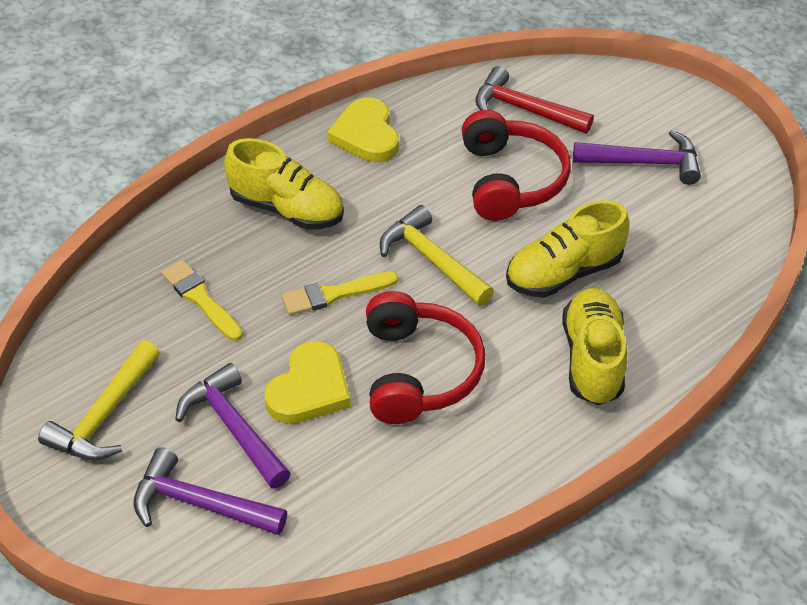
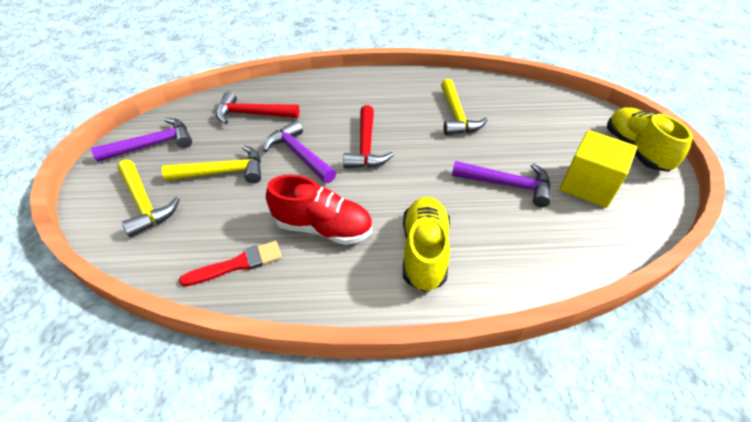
red brush: 0 -> 1
red hammer: 1 -> 2
red headphones: 2 -> 0
red shoe: 0 -> 1
yellow brush: 2 -> 0
yellow cube: 0 -> 1
yellow hammer: 2 -> 3
yellow heart: 2 -> 0
yellow shoe: 3 -> 2

